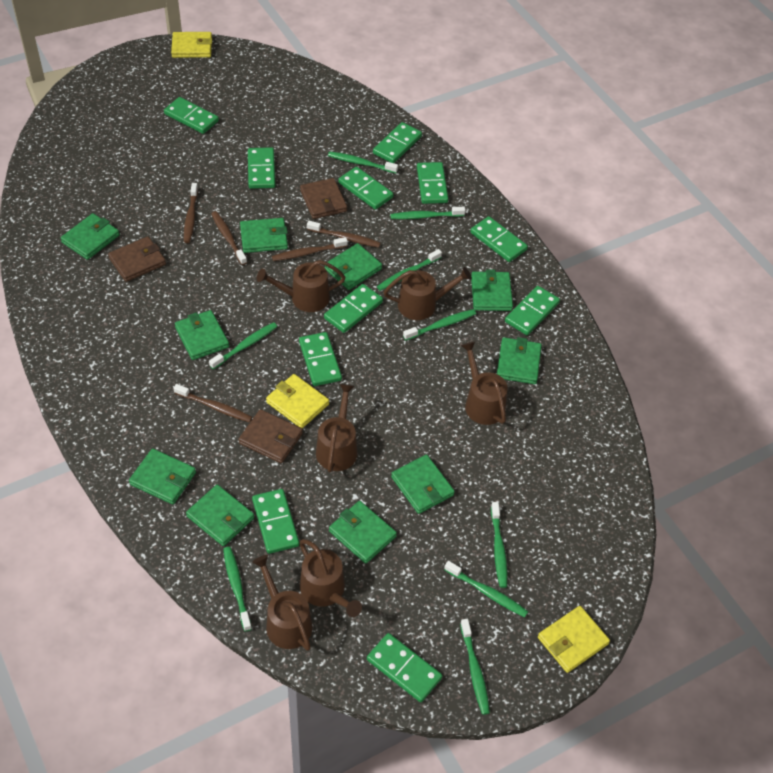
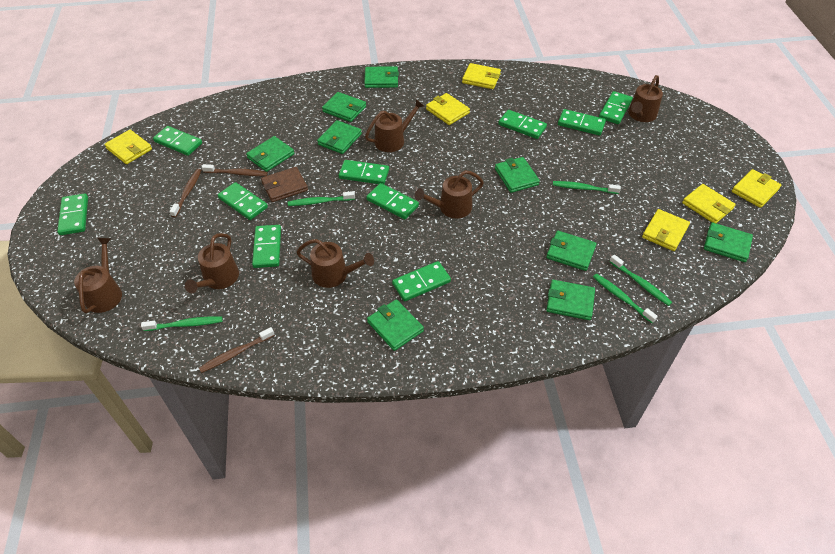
brown toothbrush: 5 -> 3
brown wallet: 3 -> 1
green domino: 11 -> 10
green toothbrush: 9 -> 5
green wallet: 10 -> 9
yellow wallet: 3 -> 6

